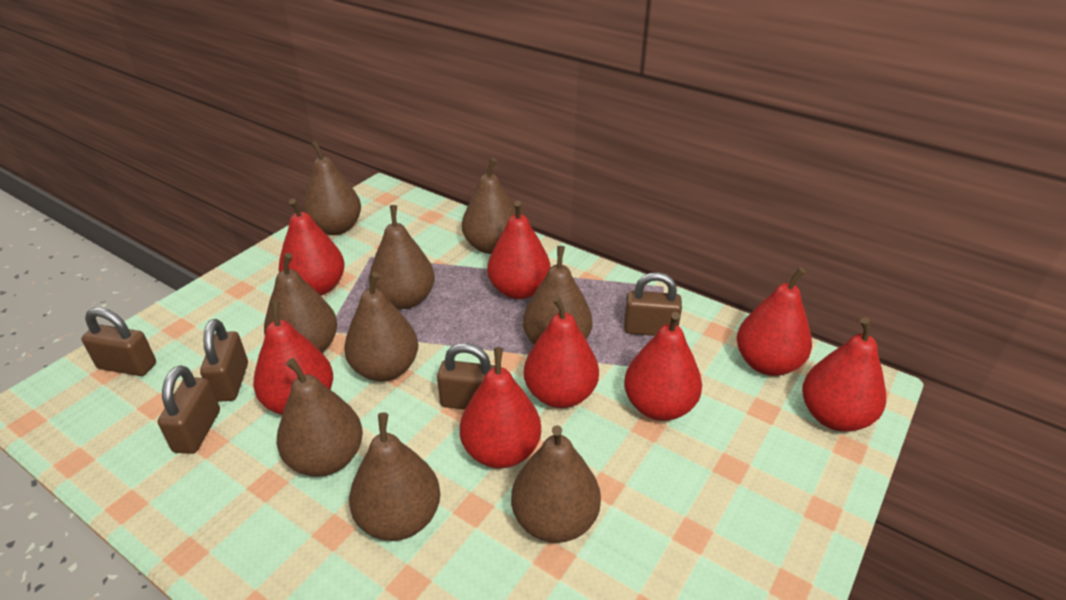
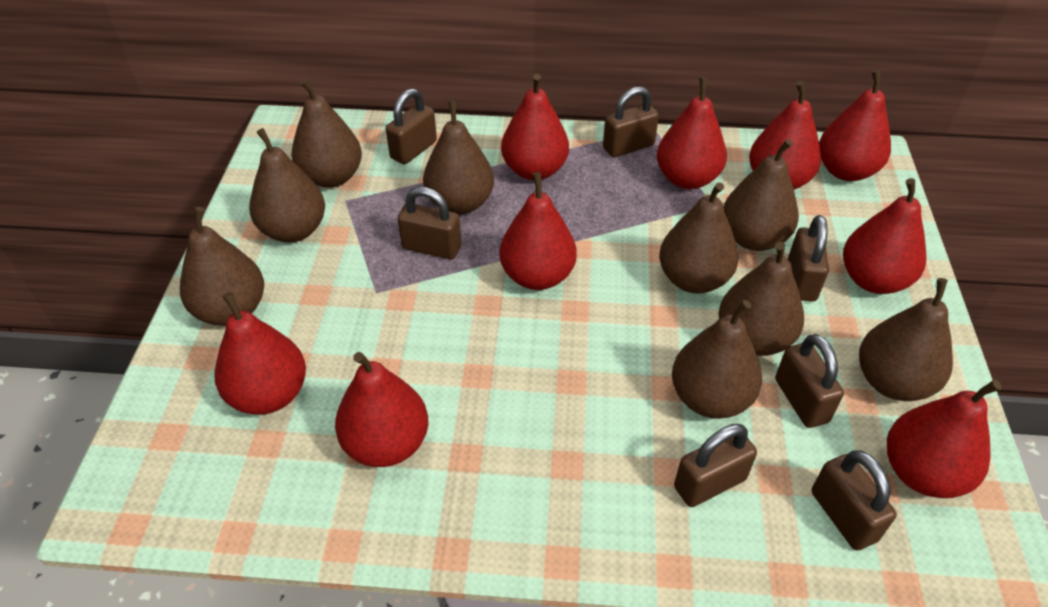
brown padlock: 5 -> 7
red pear: 8 -> 9

